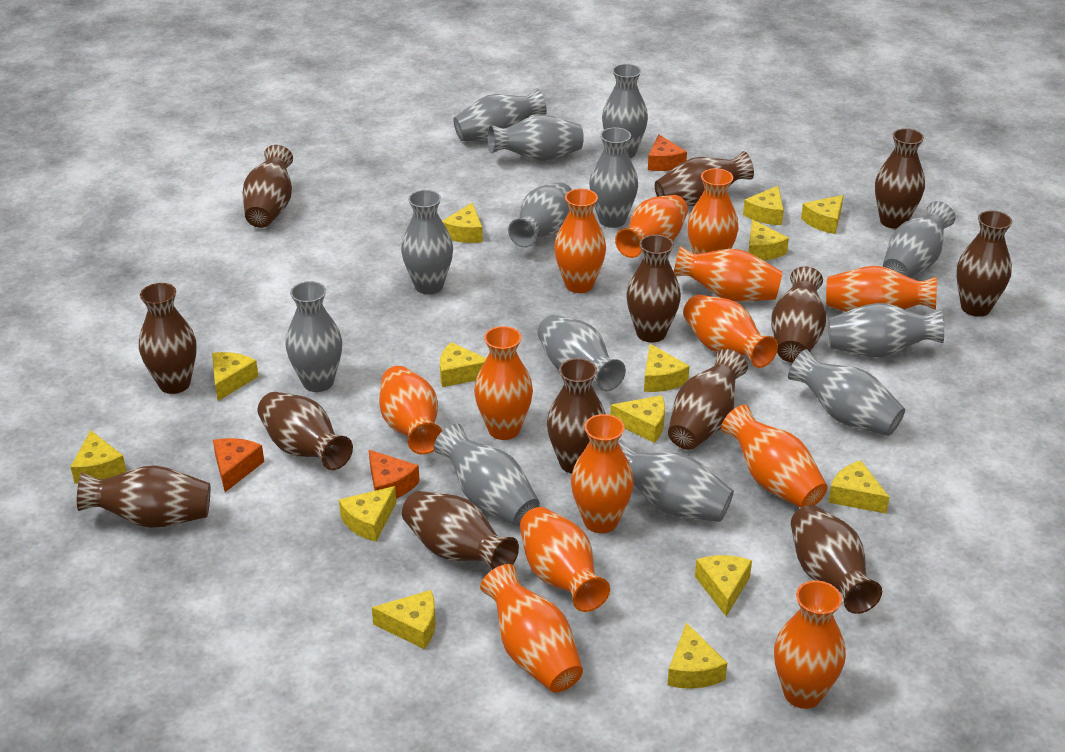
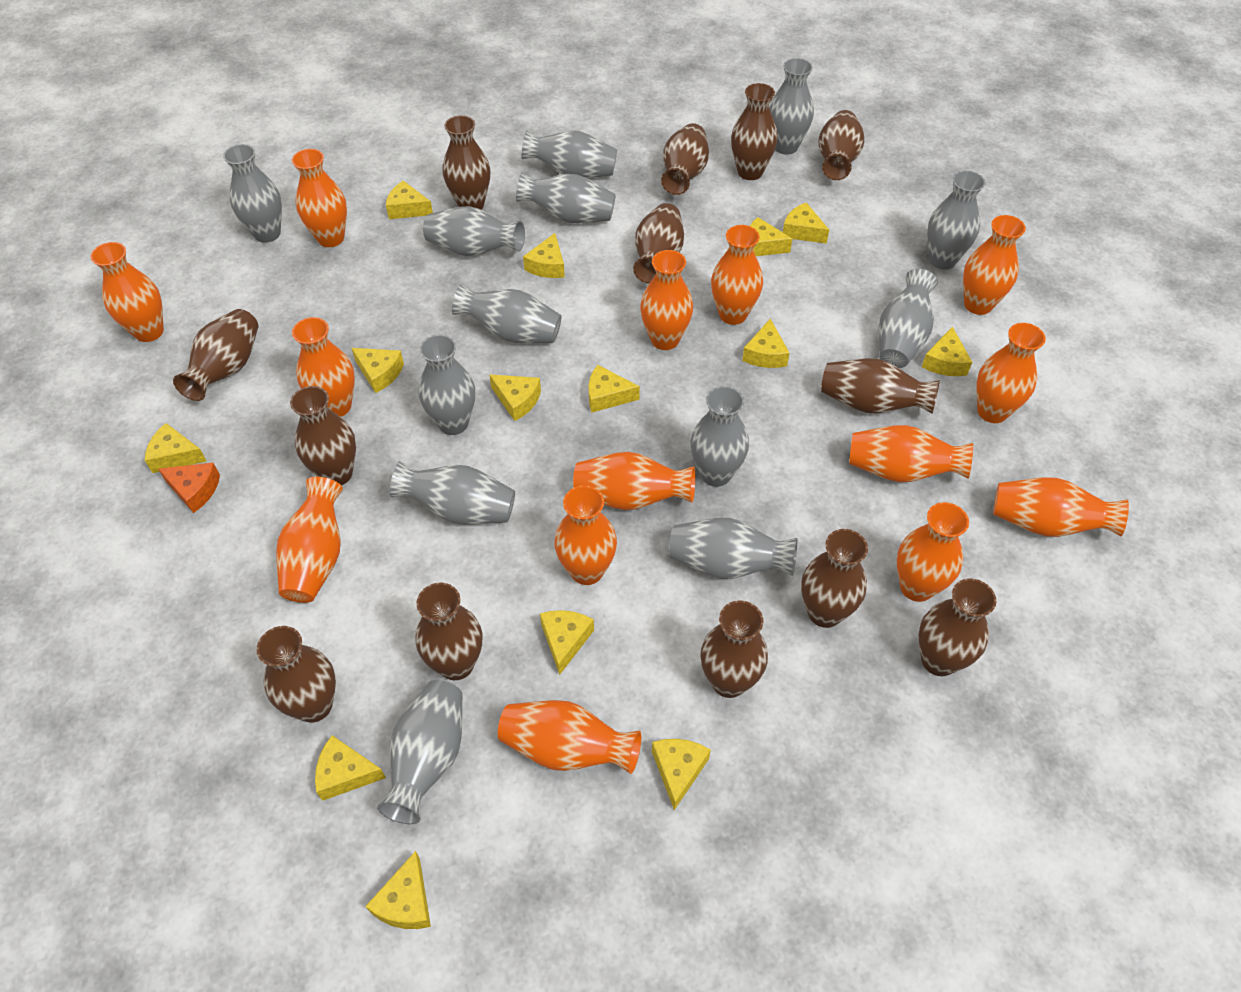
orange cheese: 3 -> 1
orange vase: 13 -> 14

